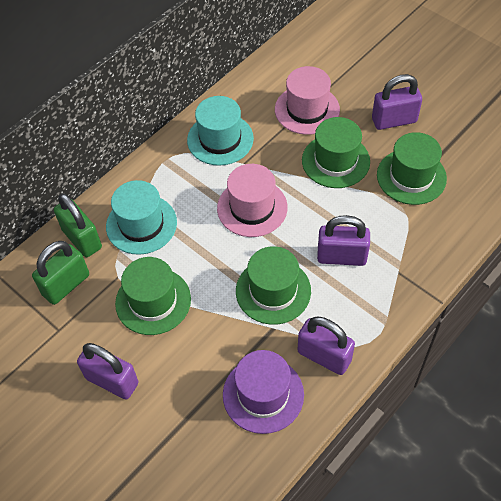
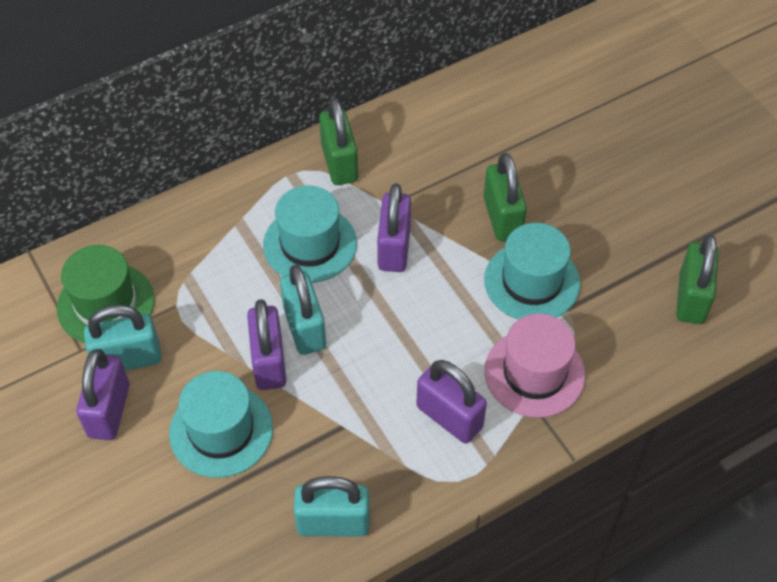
green hat: 4 -> 1
green padlock: 2 -> 3
pink hat: 2 -> 1
purple hat: 1 -> 0
turquoise hat: 2 -> 3
turquoise padlock: 0 -> 3

